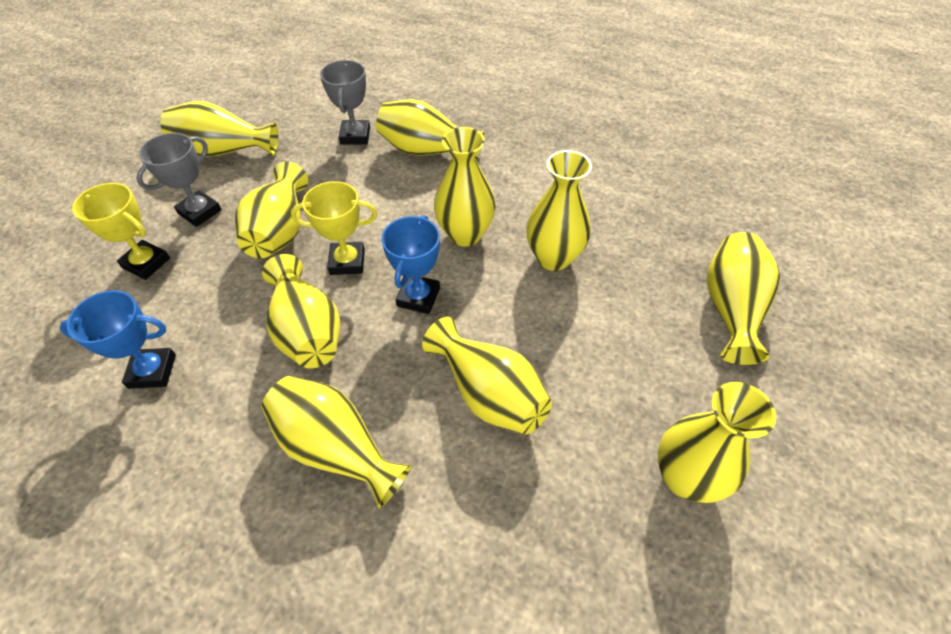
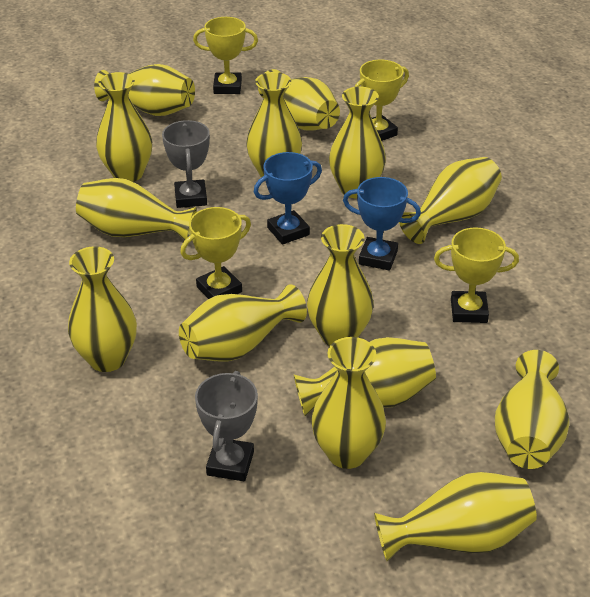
yellow trophy: 2 -> 4
yellow vase: 10 -> 14

